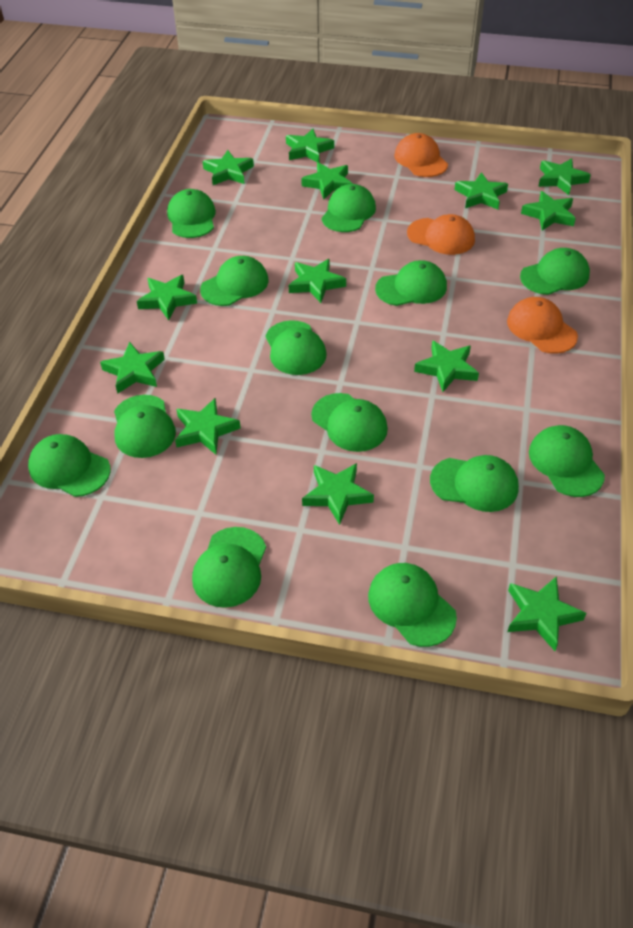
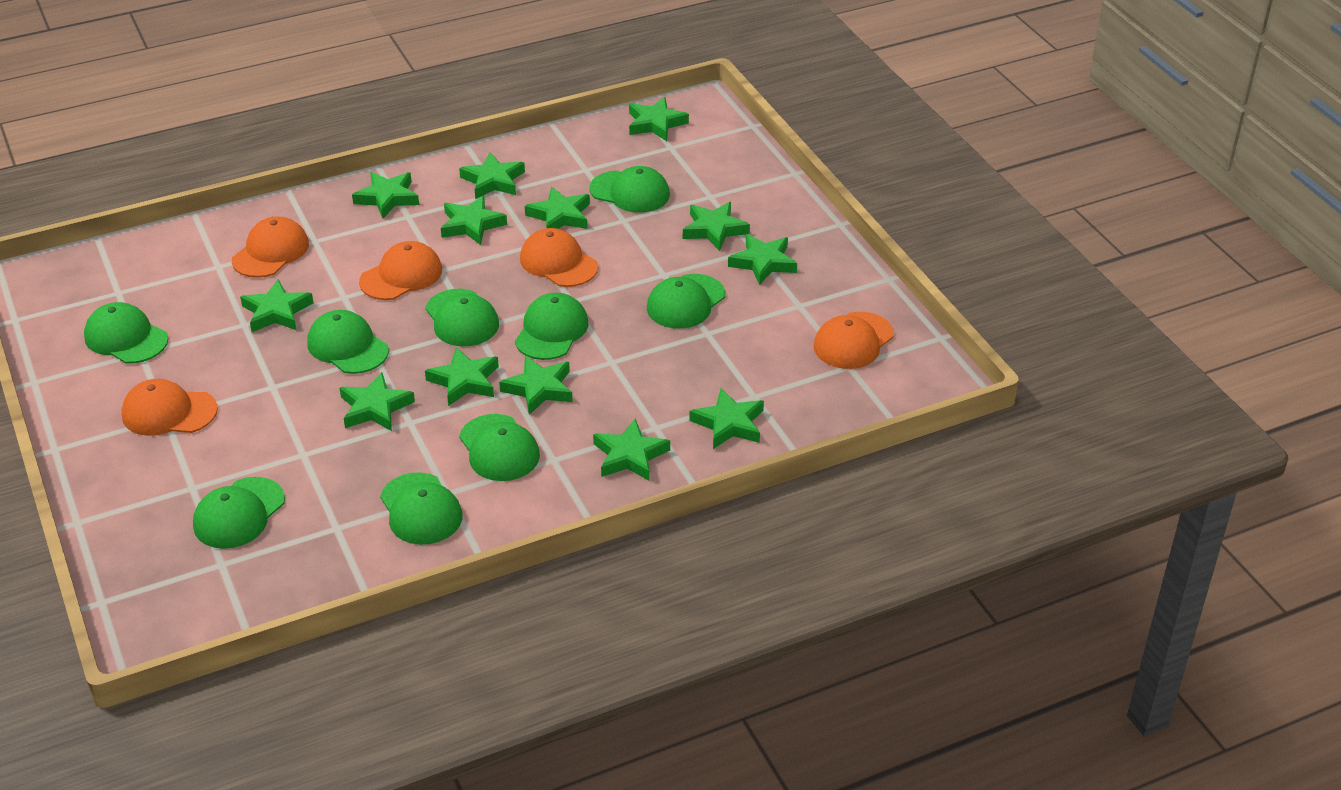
green cap: 13 -> 9
orange cap: 3 -> 5

